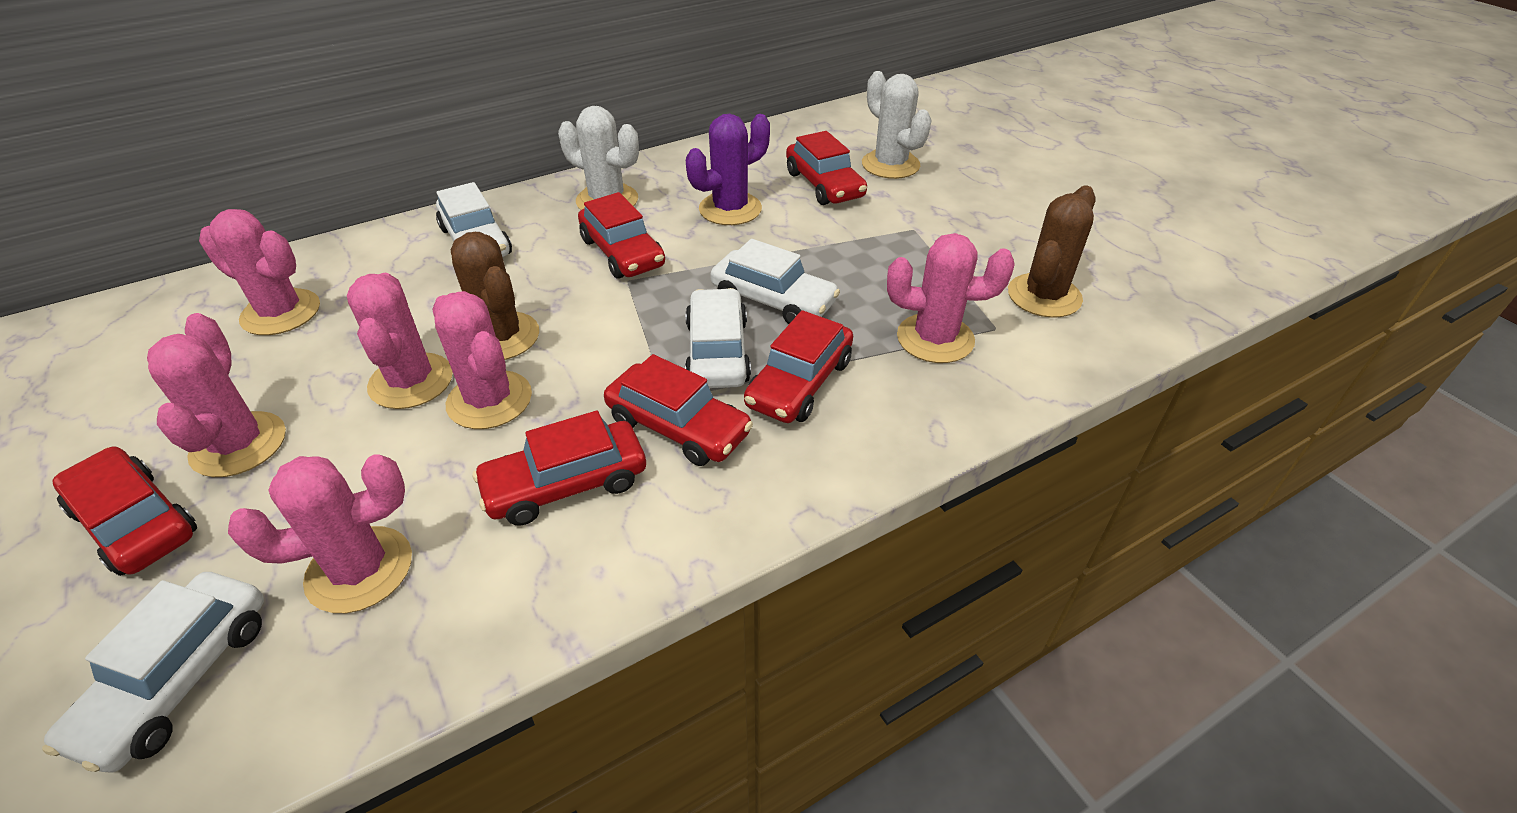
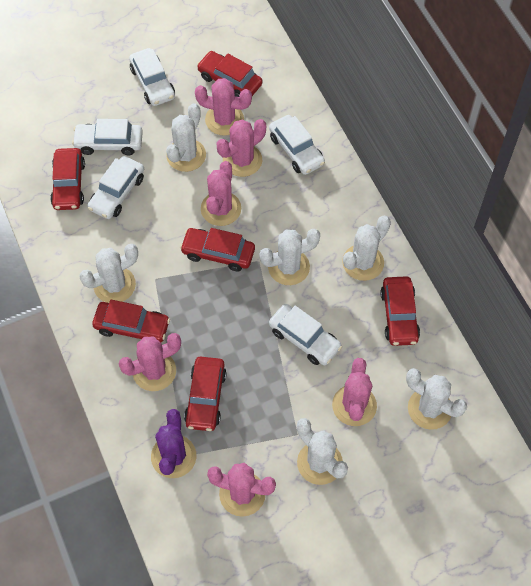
brown cactus: 2 -> 0
white cactus: 2 -> 6
white car: 4 -> 5

